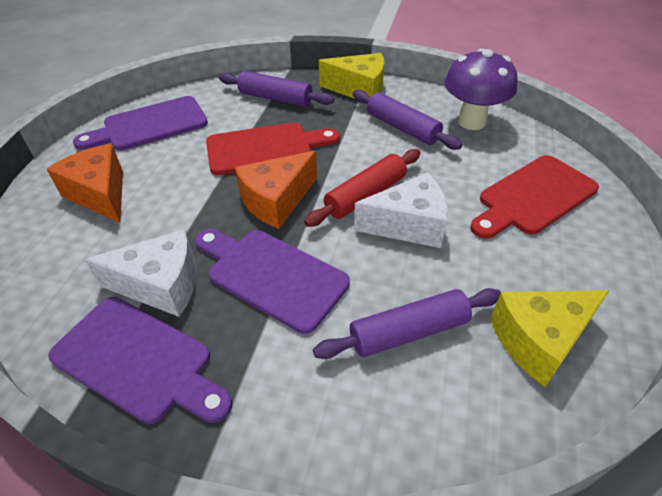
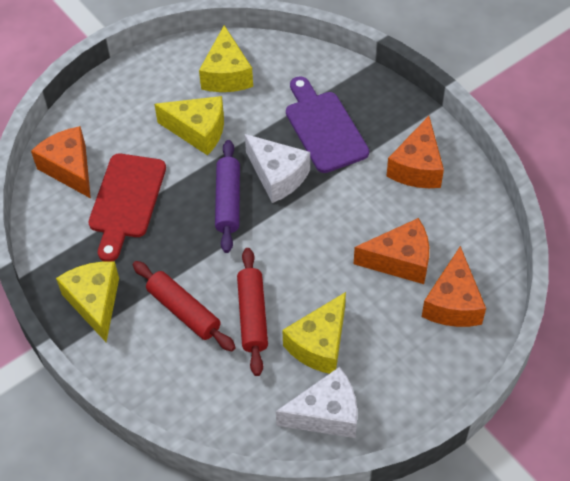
orange cheese: 2 -> 4
purple cutting board: 3 -> 1
purple mushroom: 1 -> 0
purple rolling pin: 3 -> 1
red cutting board: 2 -> 1
red rolling pin: 1 -> 2
yellow cheese: 2 -> 4

